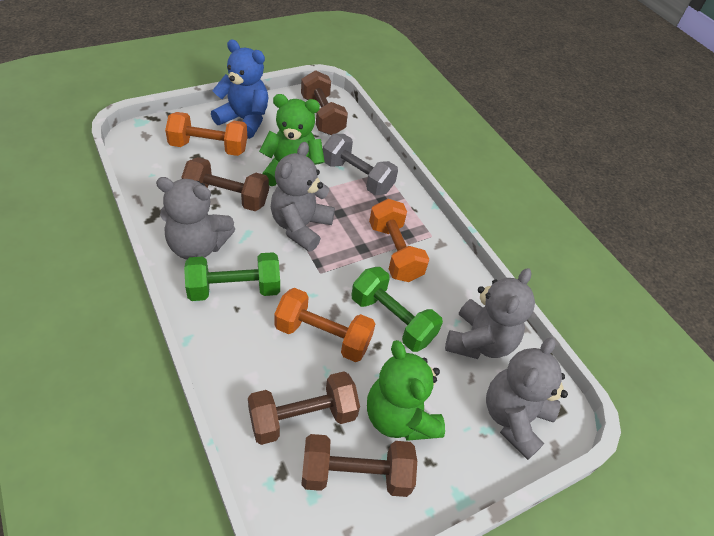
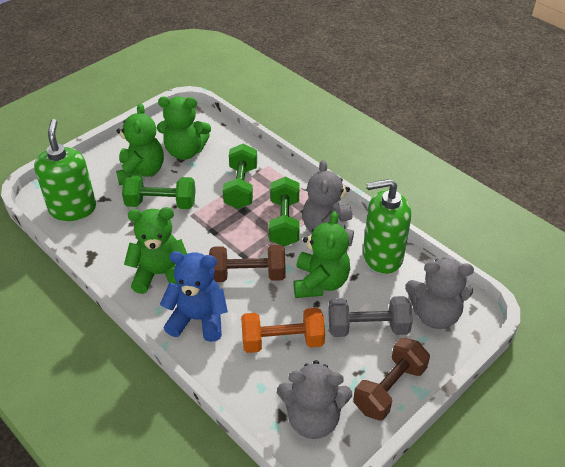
brown dumbbell: 4 -> 2
green dumbbell: 2 -> 3
green soap dispenser: 0 -> 2
green teddy bear: 2 -> 4
grey teddy bear: 4 -> 3
orange dumbbell: 3 -> 1

